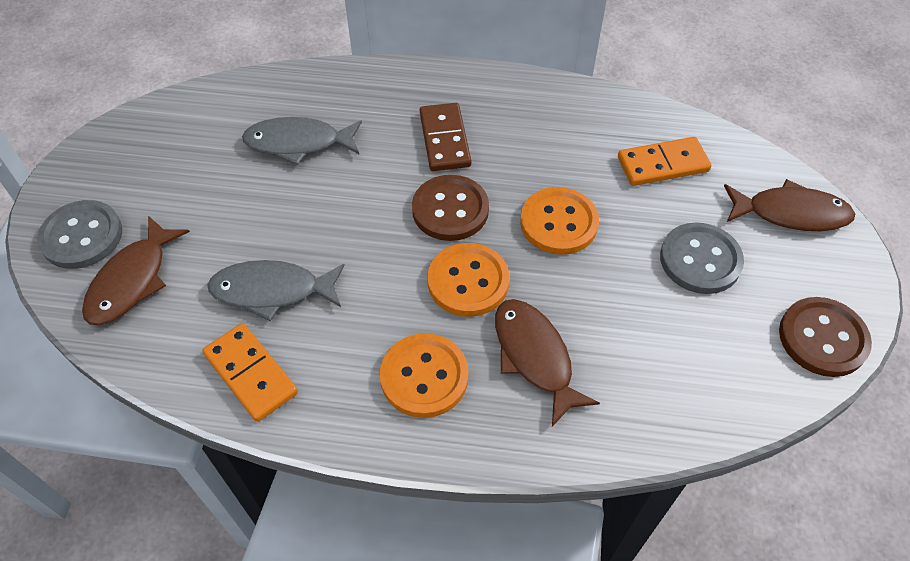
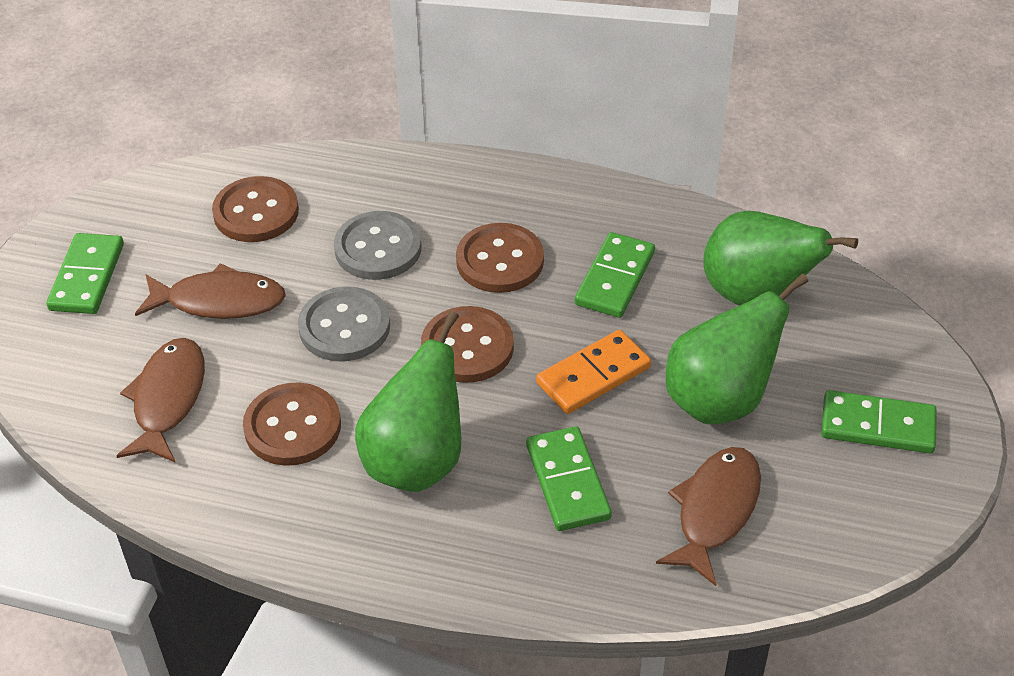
brown button: 2 -> 4
brown domino: 1 -> 0
green domino: 0 -> 4
green pear: 0 -> 3
grey fish: 2 -> 0
orange button: 3 -> 0
orange domino: 2 -> 1

